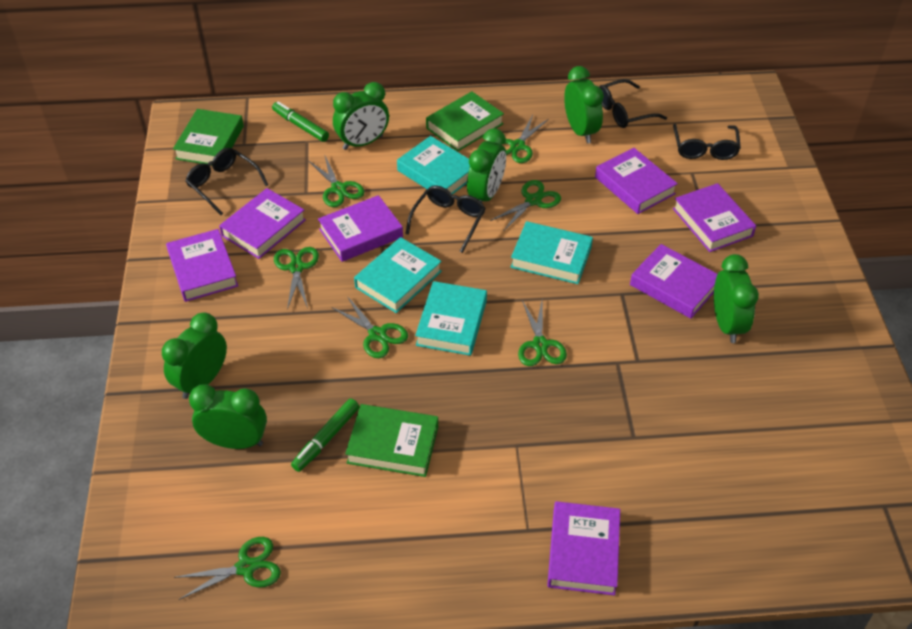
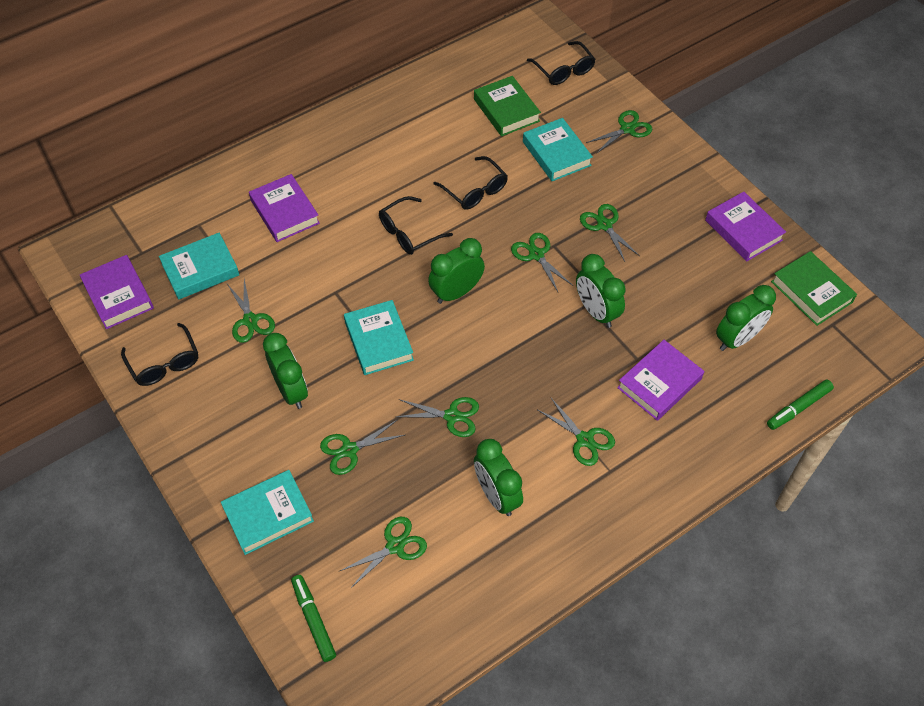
green book: 3 -> 2
green clock: 6 -> 5
green scissors: 7 -> 8
purple book: 7 -> 4

